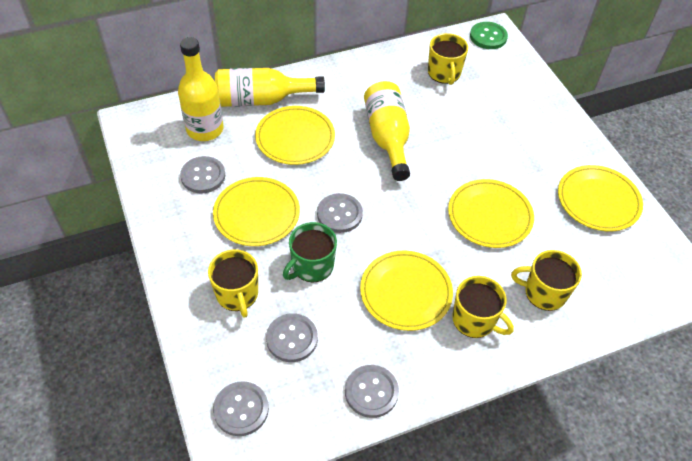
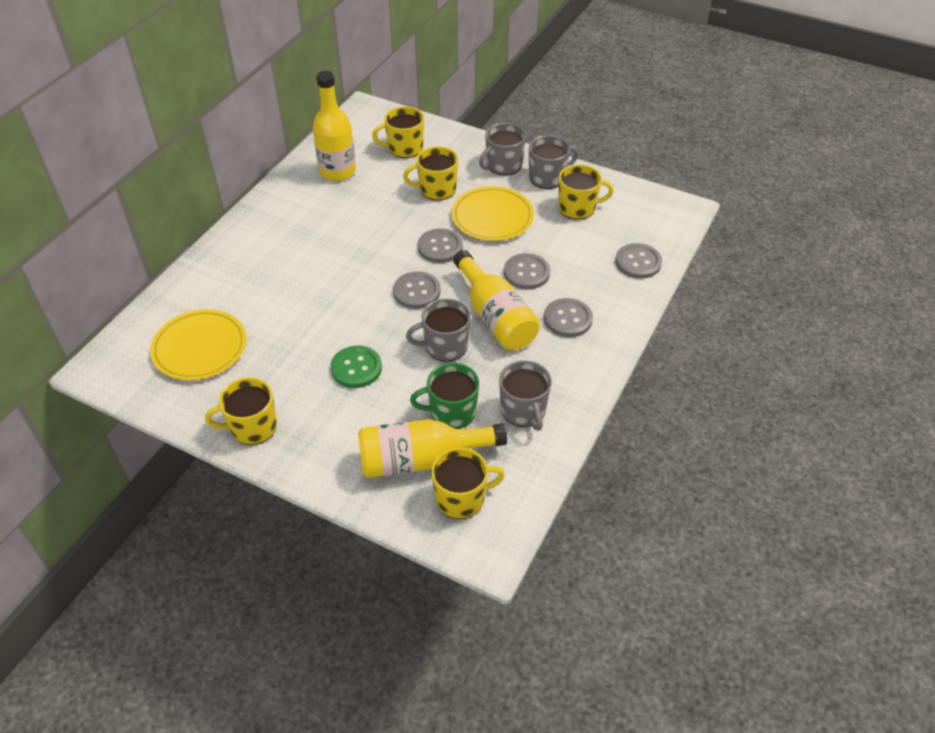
grey mug: 0 -> 4
yellow mug: 4 -> 5
yellow plate: 5 -> 2

